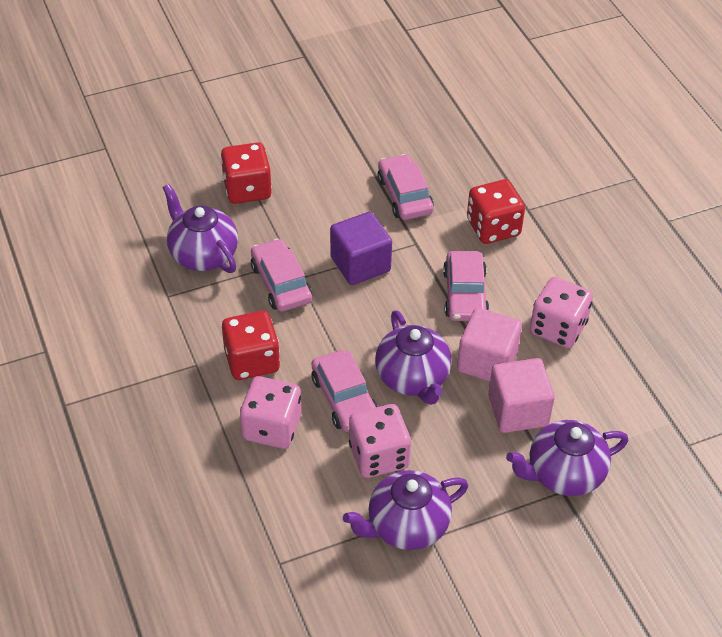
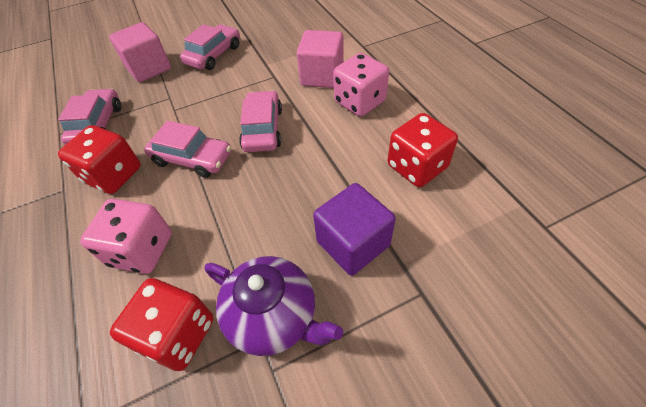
pink dice: 3 -> 2
purple teapot: 4 -> 1

